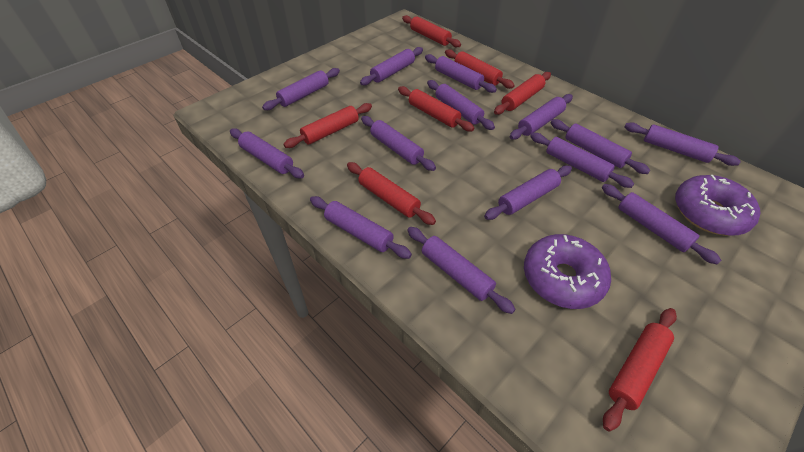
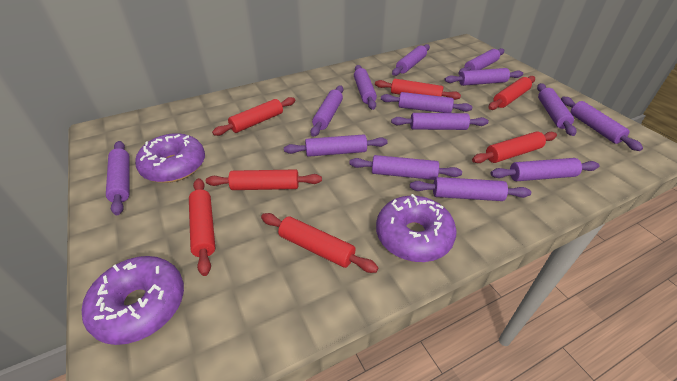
purple donut: 2 -> 3

